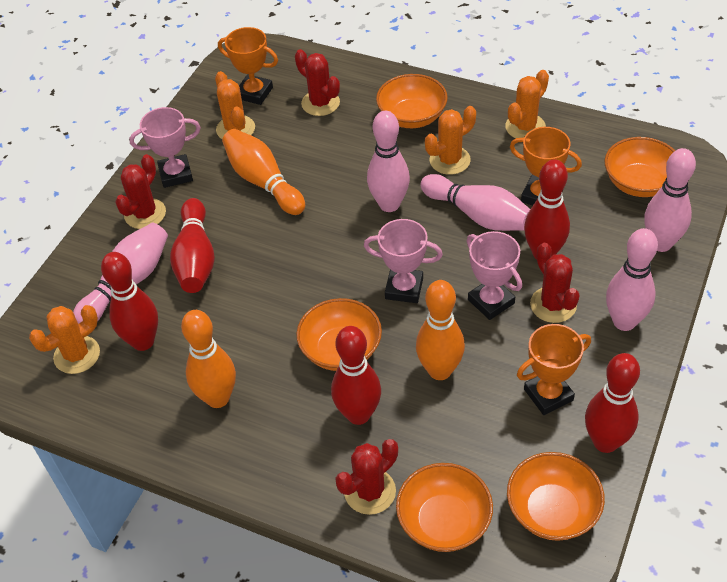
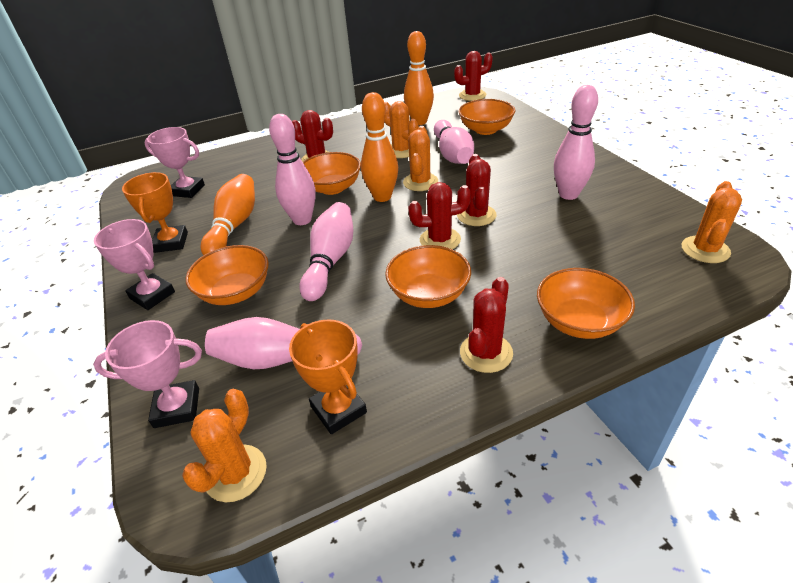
orange trophy: 3 -> 2
red bowling pin: 5 -> 0
red cactus: 4 -> 5

